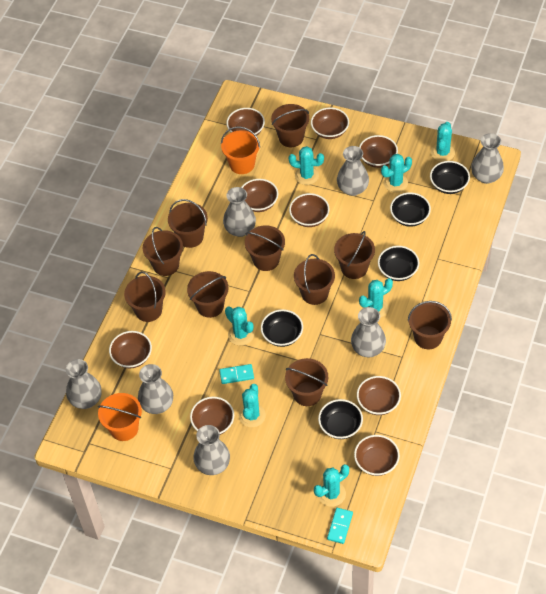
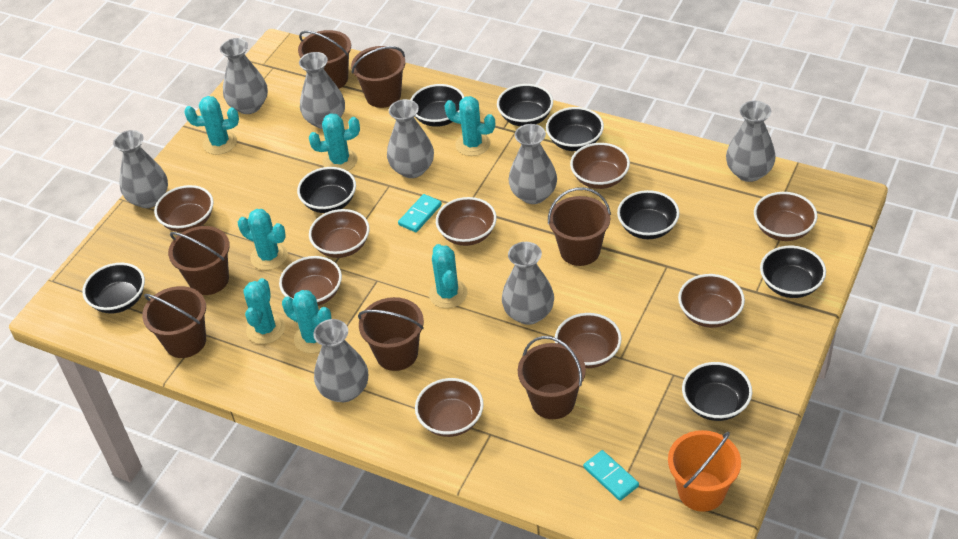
black bowl: 5 -> 8
brown bucket: 10 -> 7
grey vase: 7 -> 8
orange bucket: 2 -> 1

